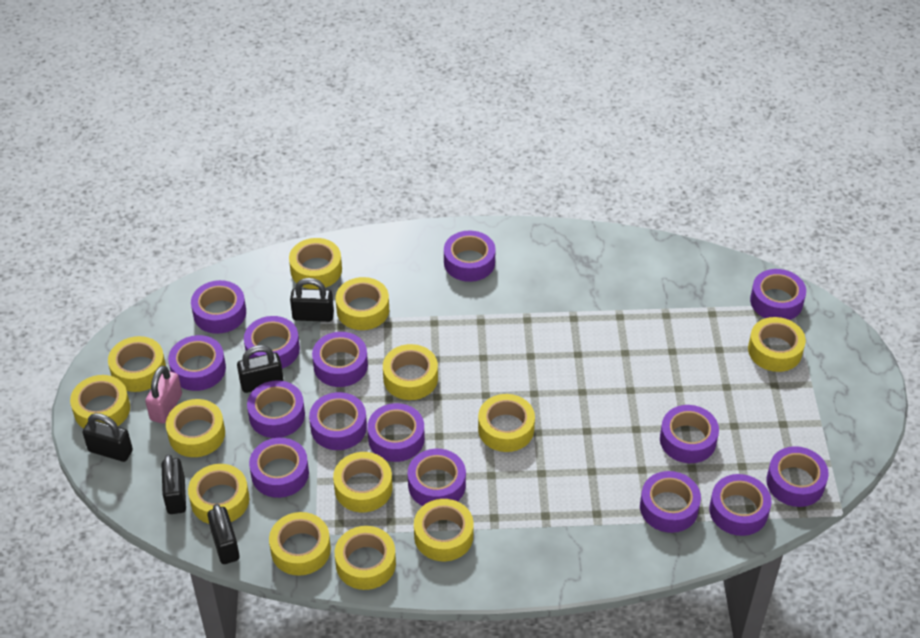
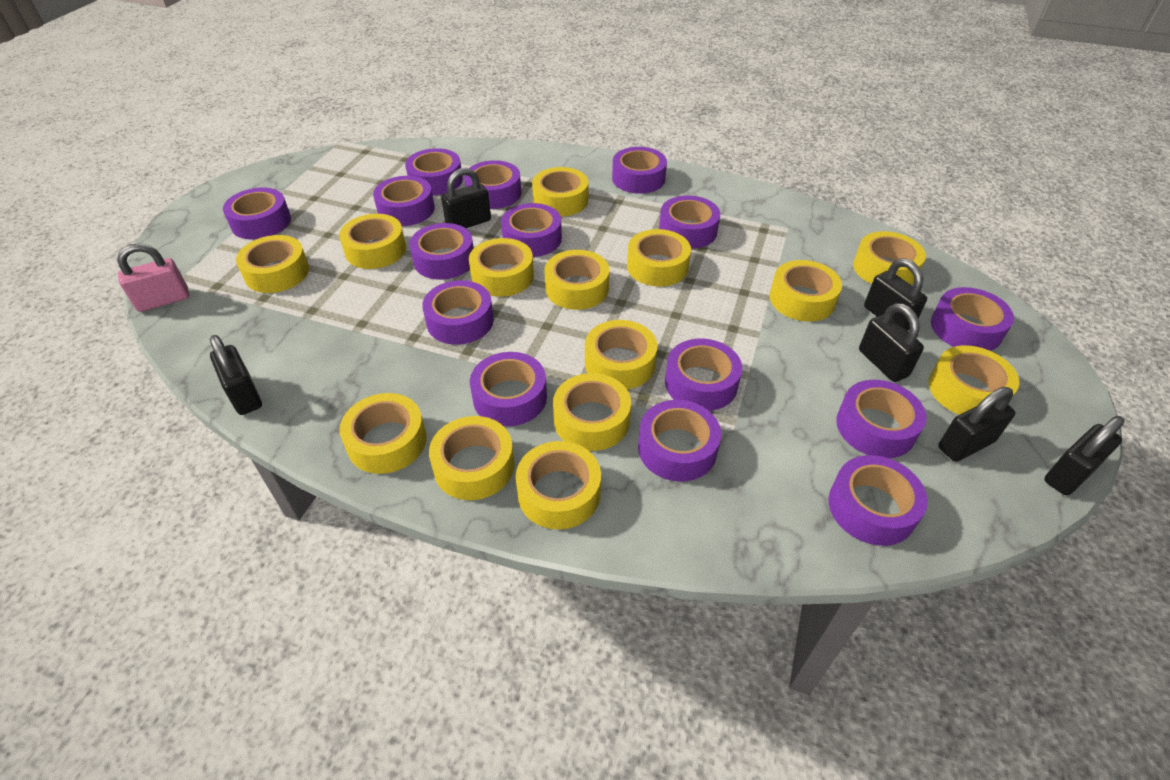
black padlock: 5 -> 6
yellow tape: 13 -> 14

